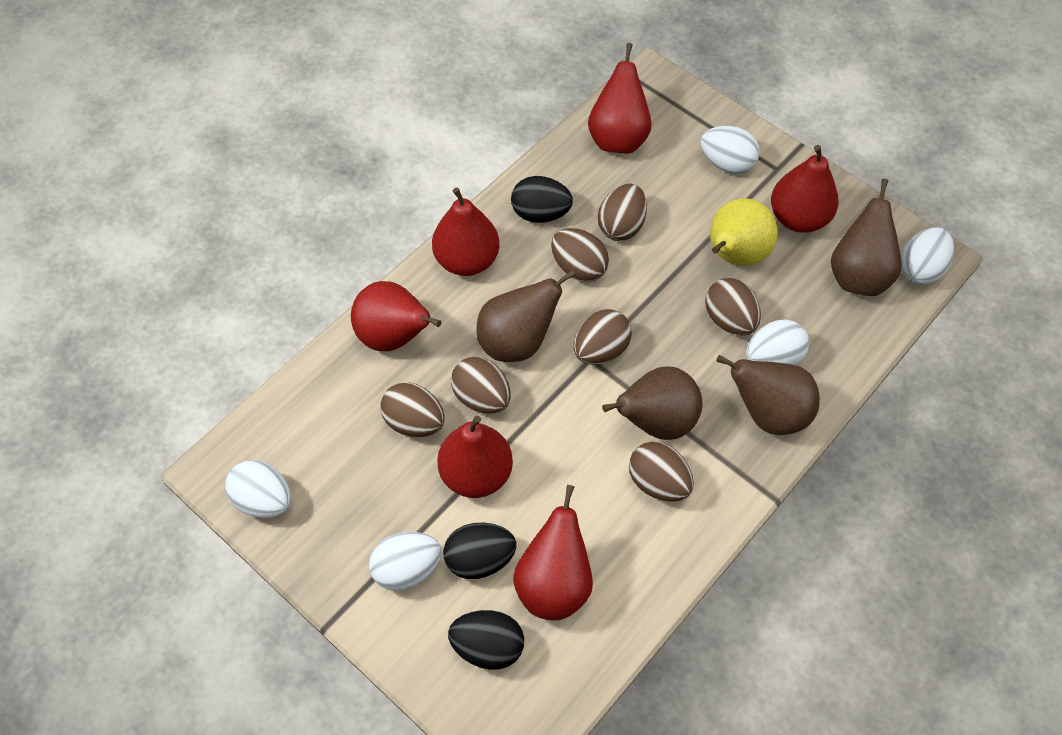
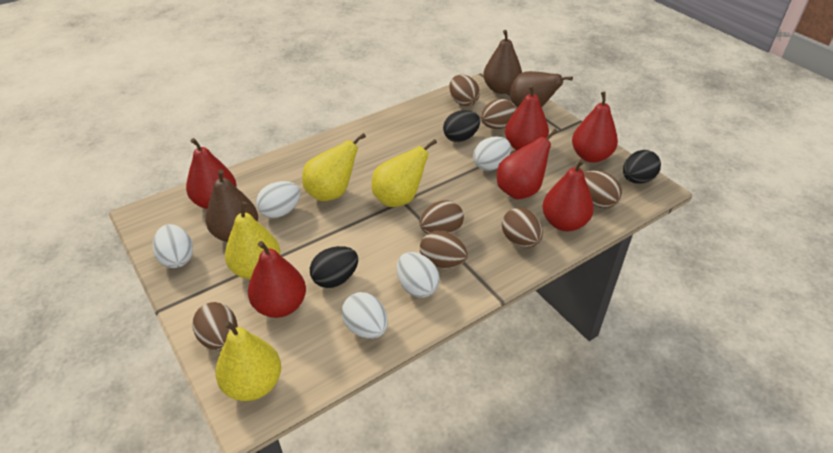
brown pear: 4 -> 3
yellow pear: 1 -> 4

